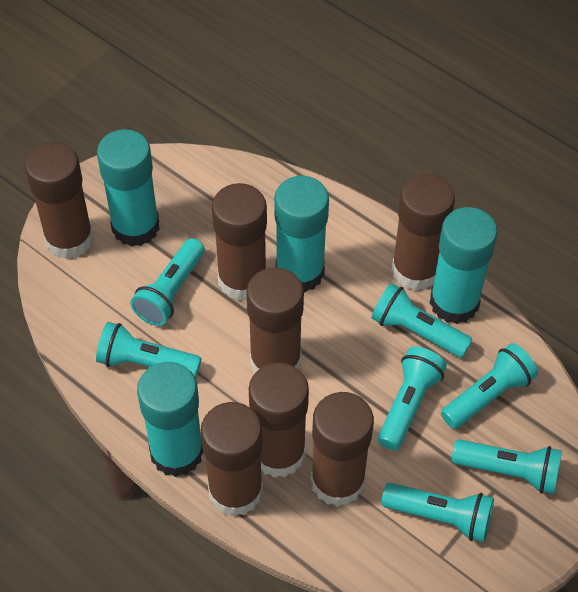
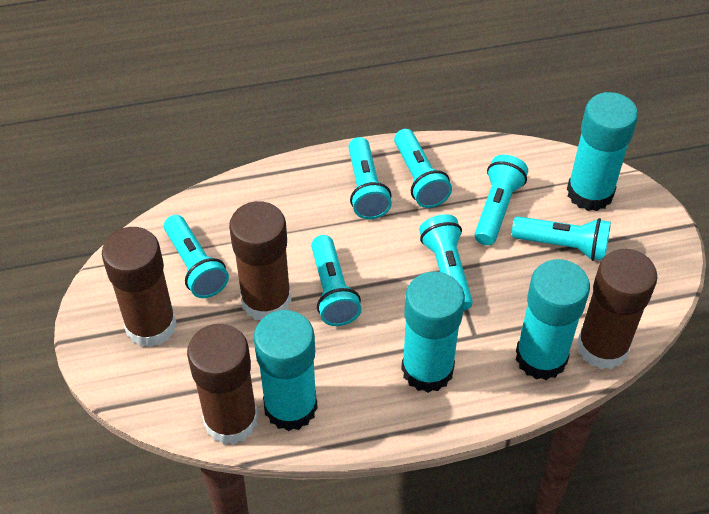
brown glue stick: 7 -> 4

